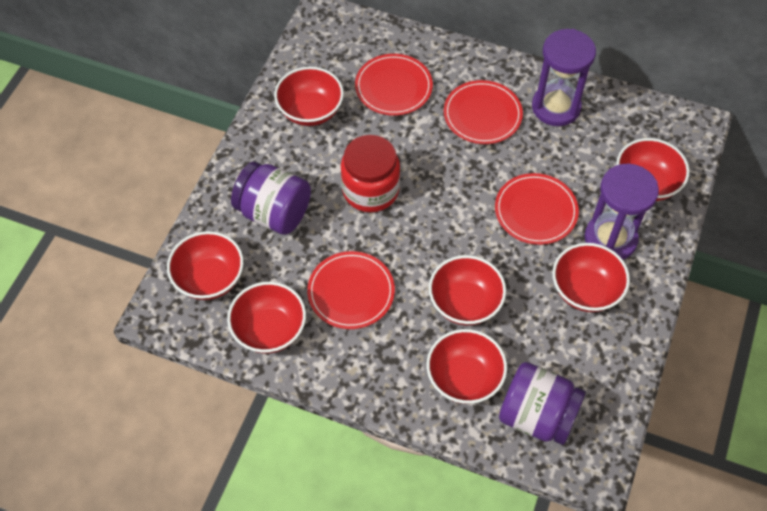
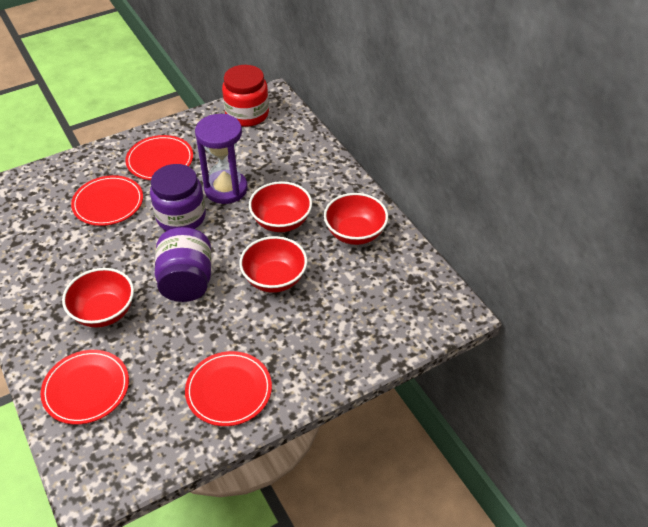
purple hourglass: 2 -> 1
red bowl: 7 -> 4

